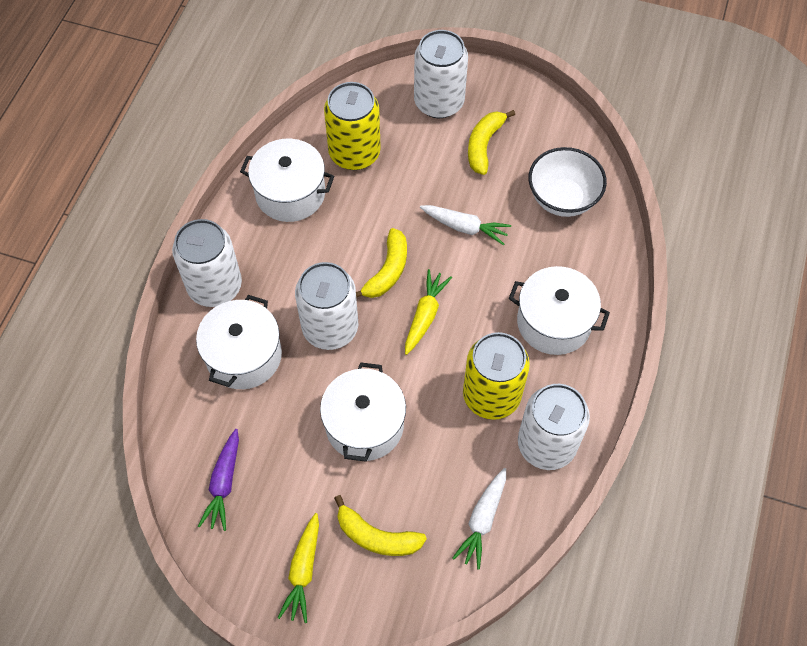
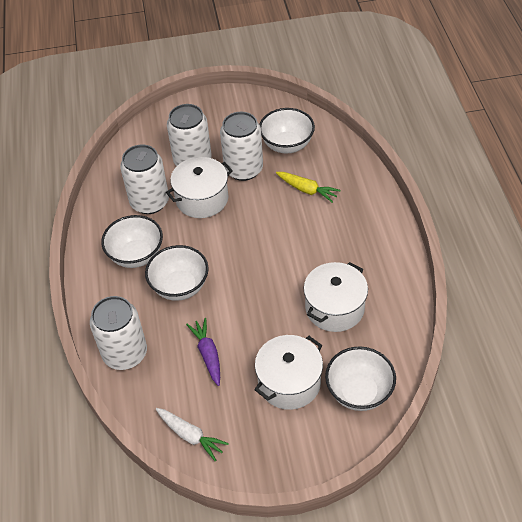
white bowl: 1 -> 4
white carrot: 2 -> 1
white pot: 4 -> 3
yellow banana: 3 -> 0
yellow can: 2 -> 0
yellow carrot: 2 -> 1

